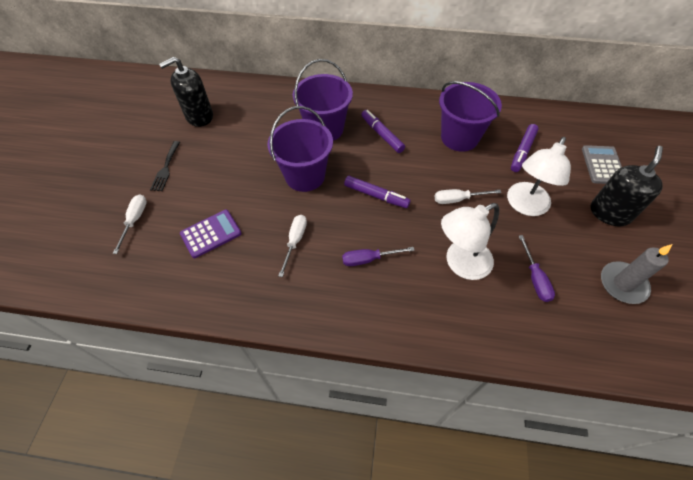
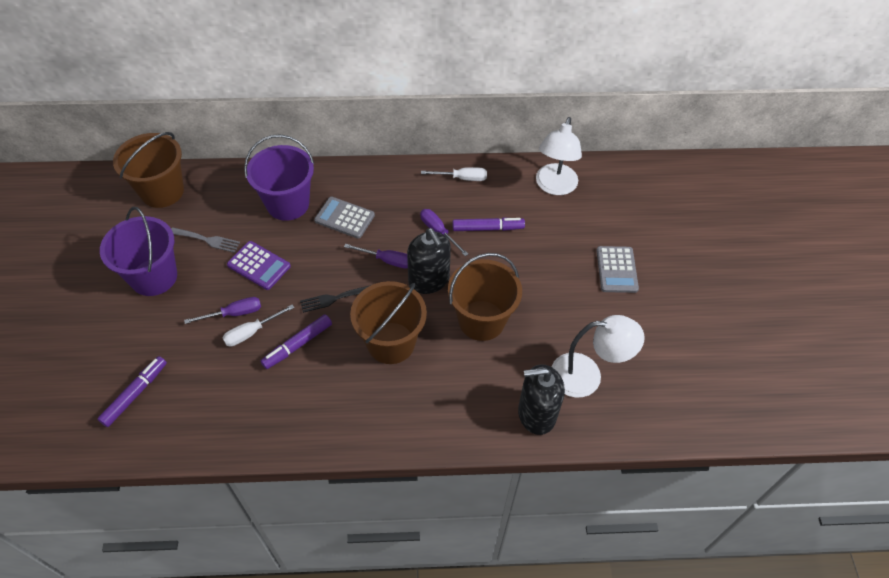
brown bucket: 0 -> 3
grey calculator: 1 -> 2
grey candle: 1 -> 0
grey fork: 0 -> 1
purple bucket: 3 -> 2
purple screwdriver: 2 -> 3
white screwdriver: 3 -> 2

